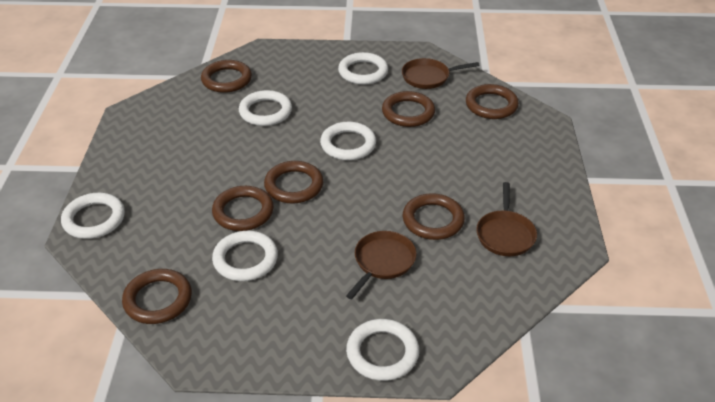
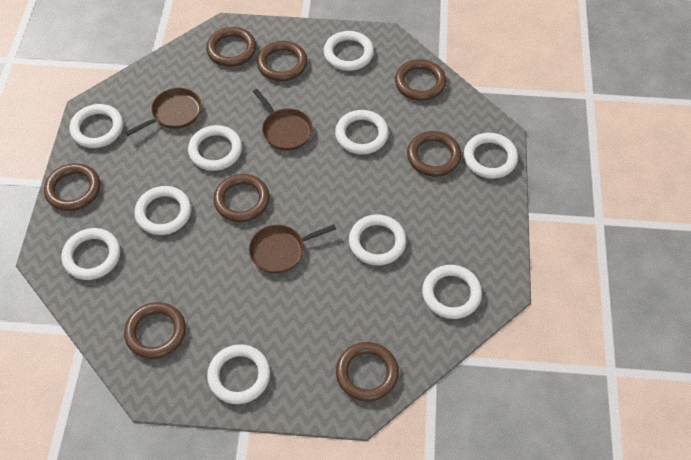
brown ring: 7 -> 8
white ring: 6 -> 10

